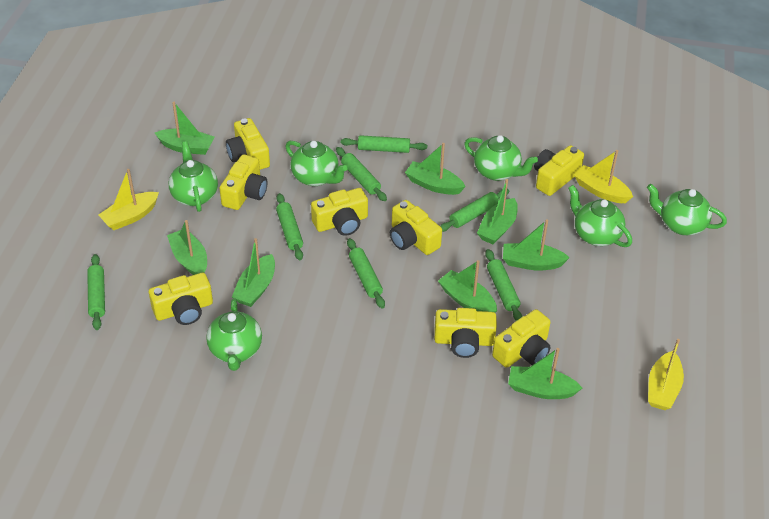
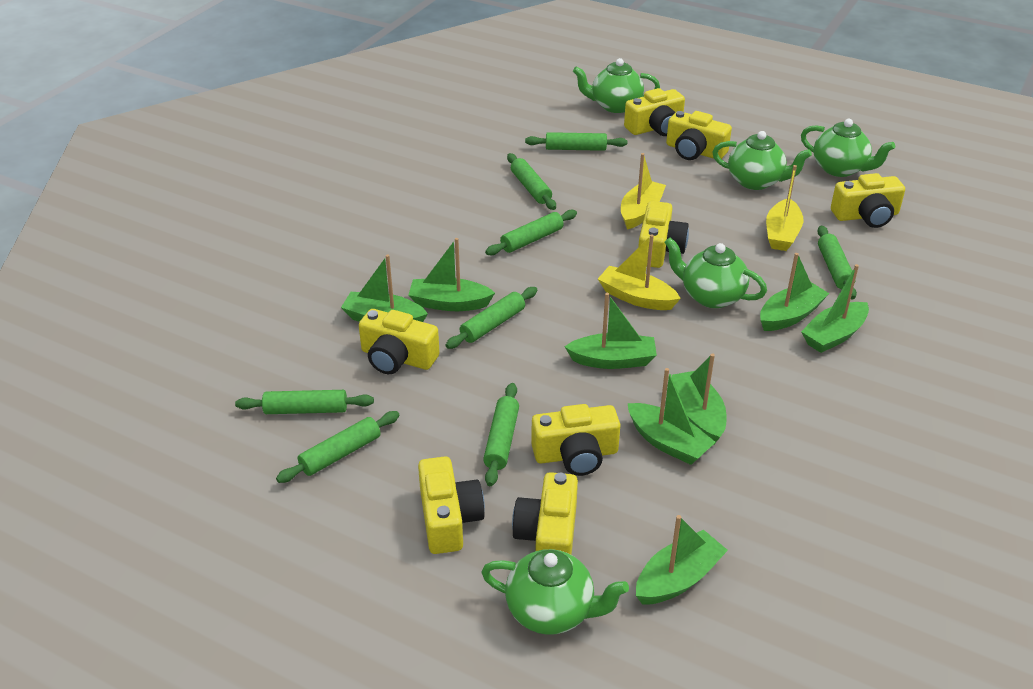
green rolling pin: 7 -> 8
green teapot: 6 -> 5

